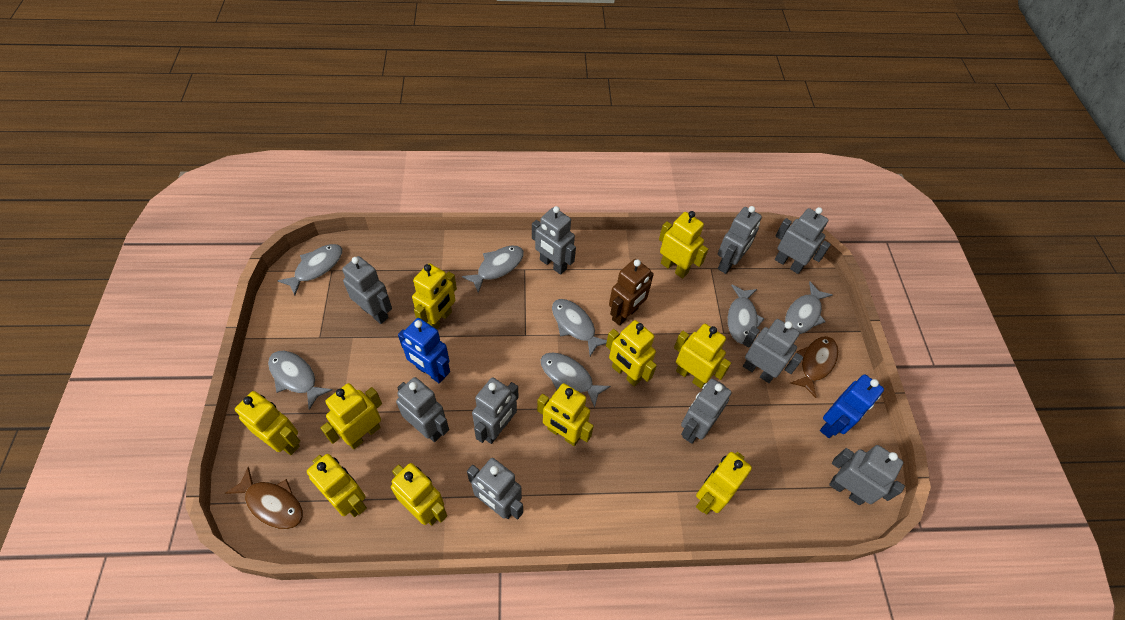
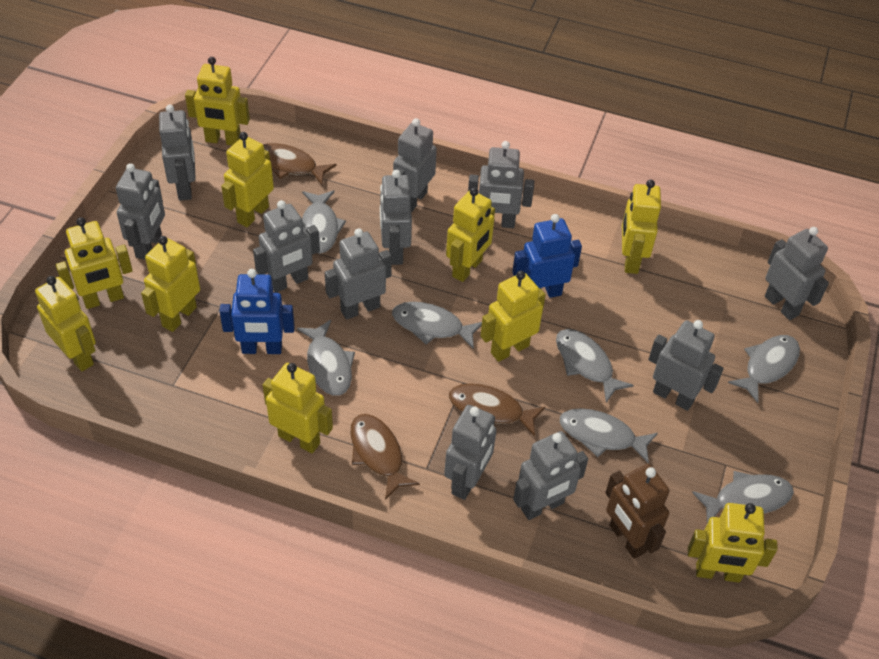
brown fish: 2 -> 3
grey robot: 10 -> 11

